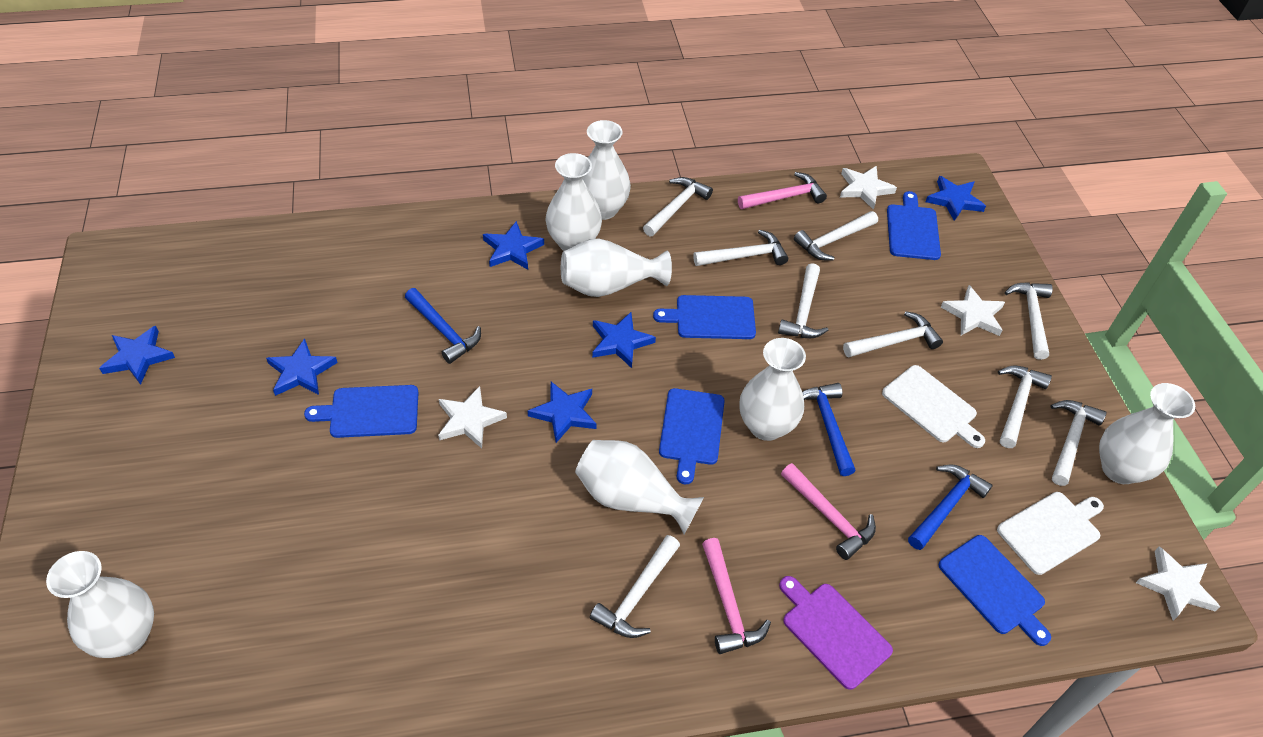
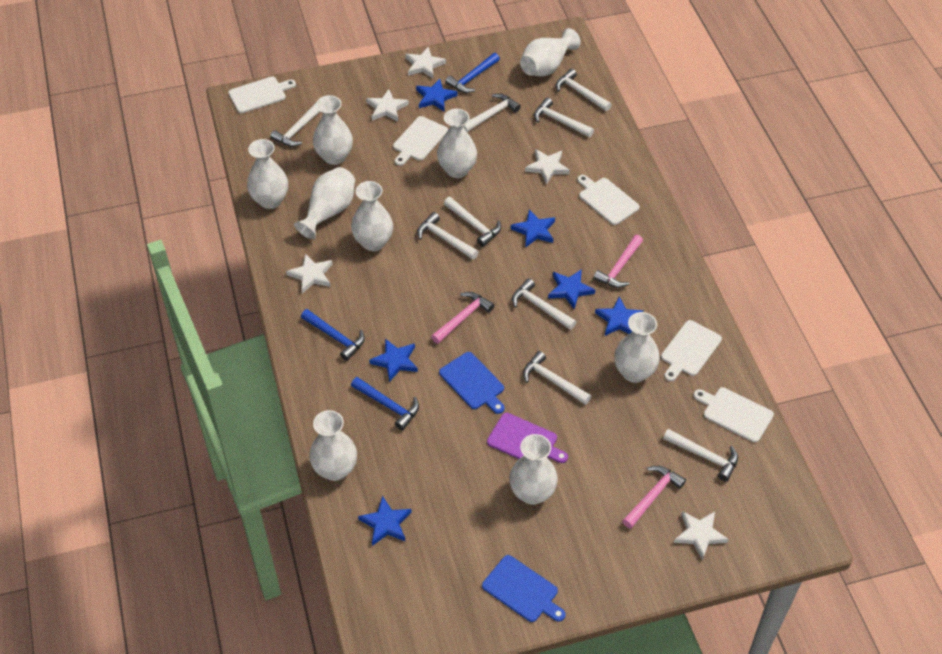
blue cutting board: 5 -> 2
white cutting board: 2 -> 5
white star: 4 -> 5
white vase: 7 -> 9

